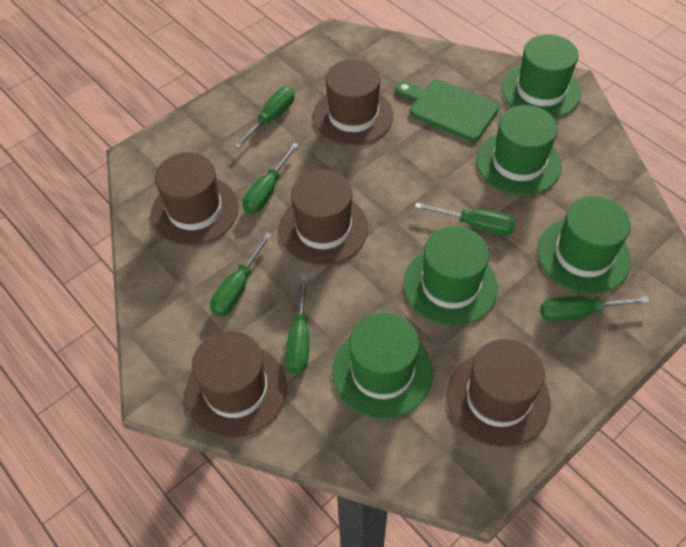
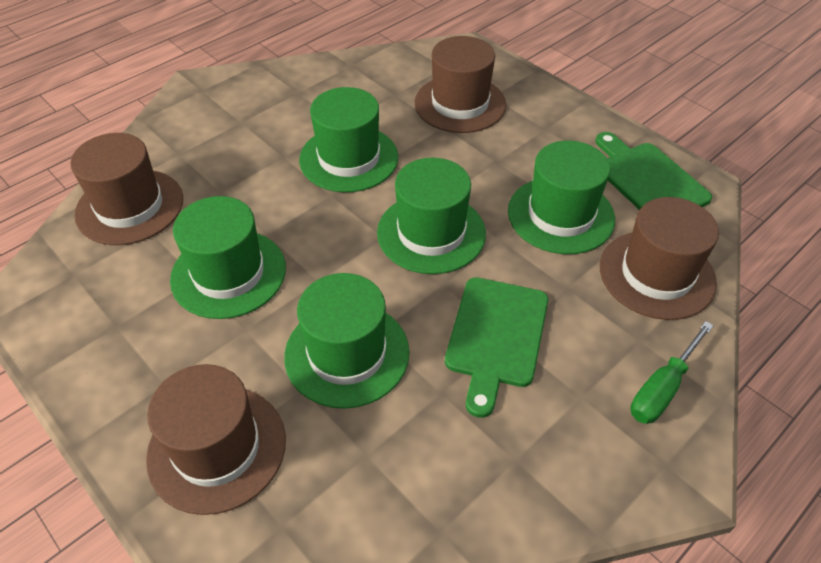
brown hat: 5 -> 4
green cutting board: 1 -> 2
green screwdriver: 6 -> 1

